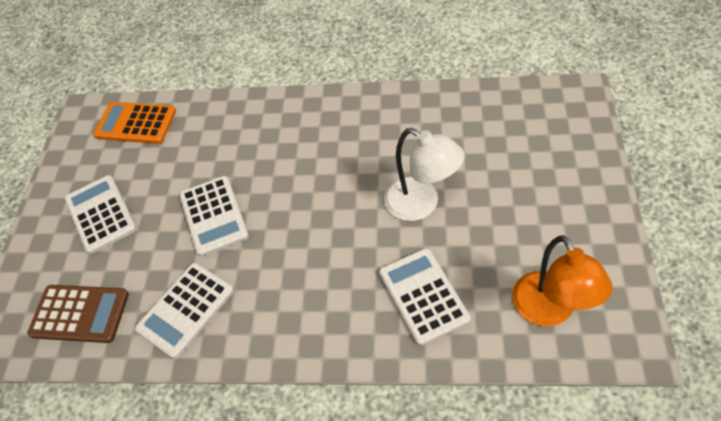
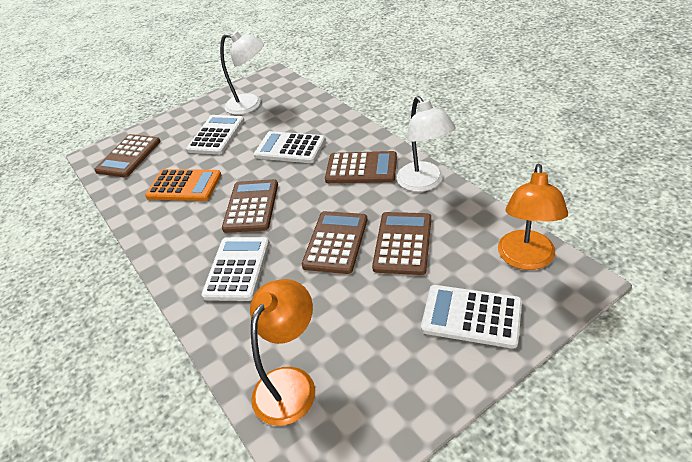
brown calculator: 1 -> 5
orange lamp: 1 -> 2
white lamp: 1 -> 2

